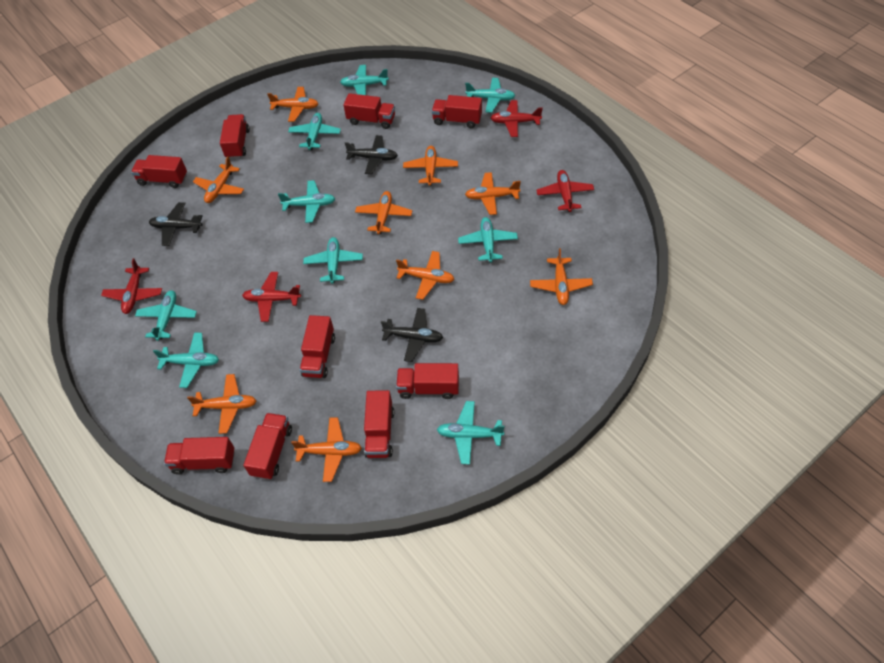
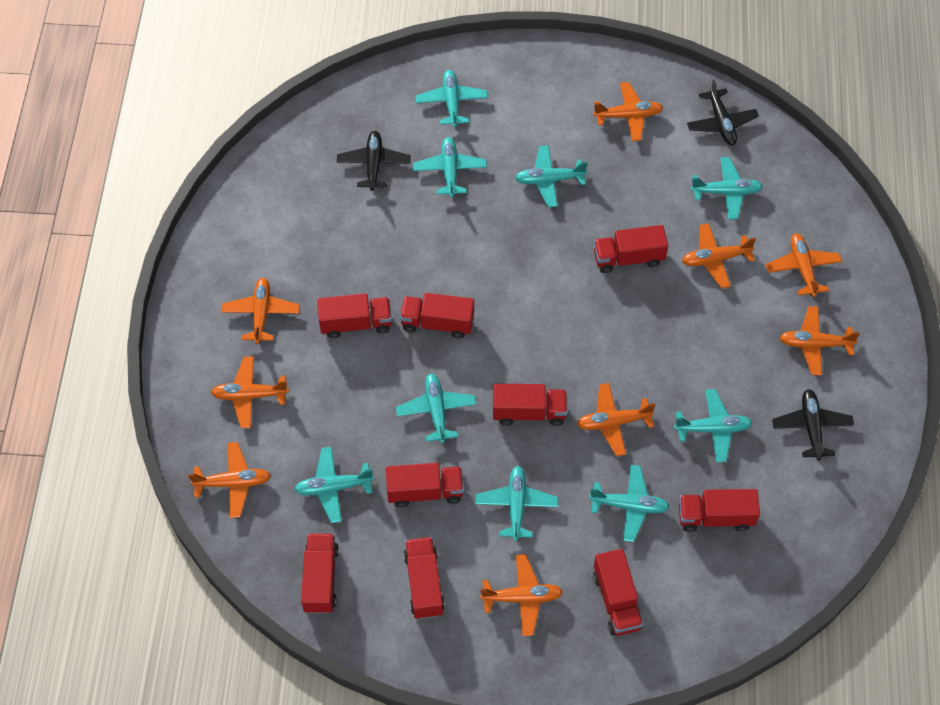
red plane: 4 -> 0

